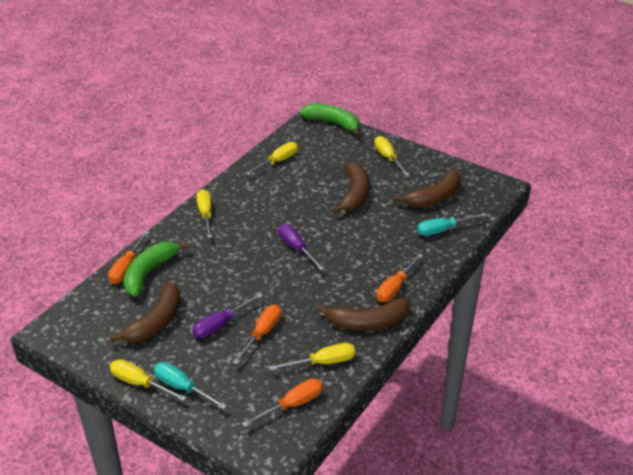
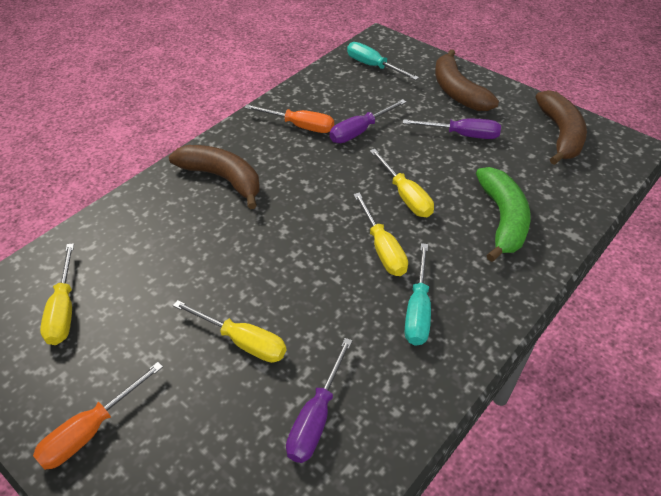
brown banana: 4 -> 3
green banana: 2 -> 1
orange screwdriver: 4 -> 2
purple screwdriver: 2 -> 3
yellow screwdriver: 5 -> 4

